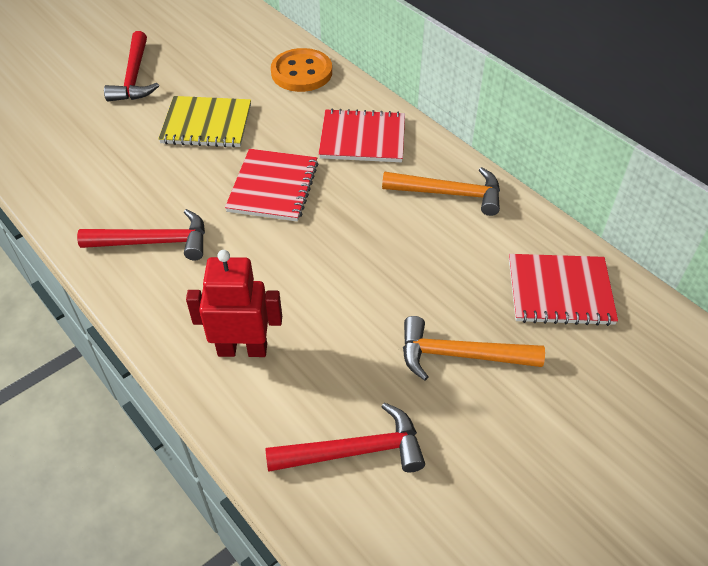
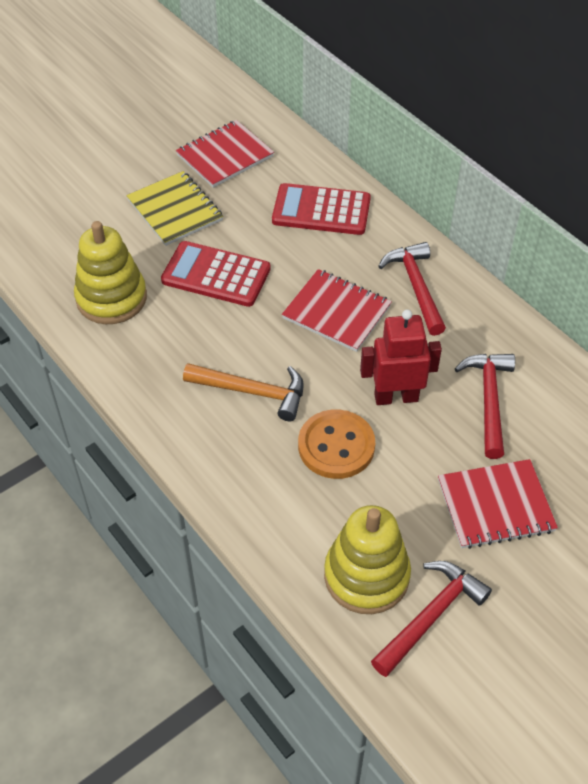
orange hammer: 2 -> 1
red calculator: 0 -> 2
yellow stacking toy: 0 -> 2

